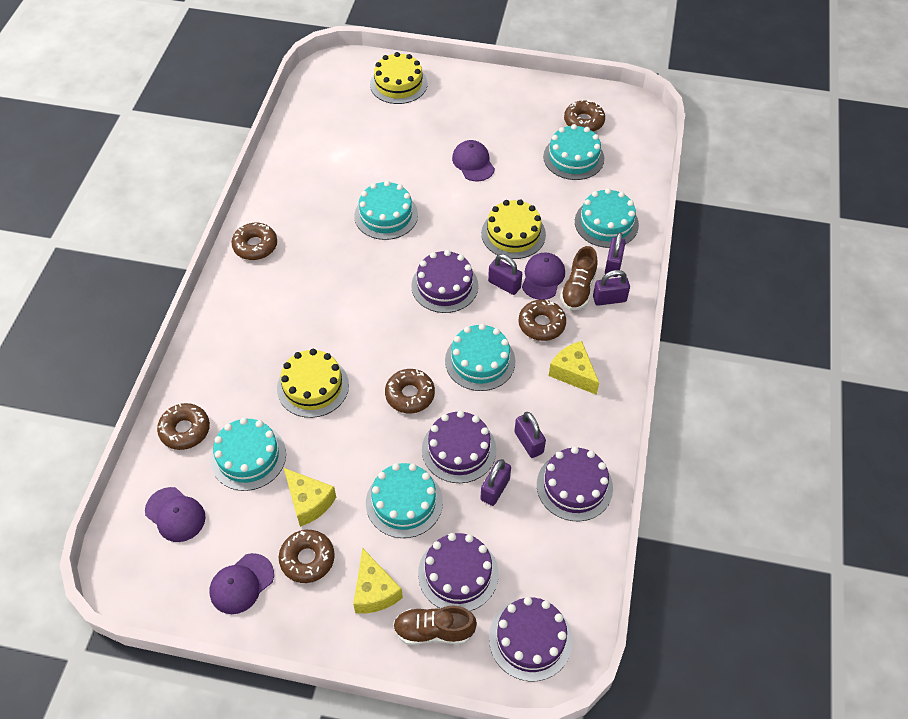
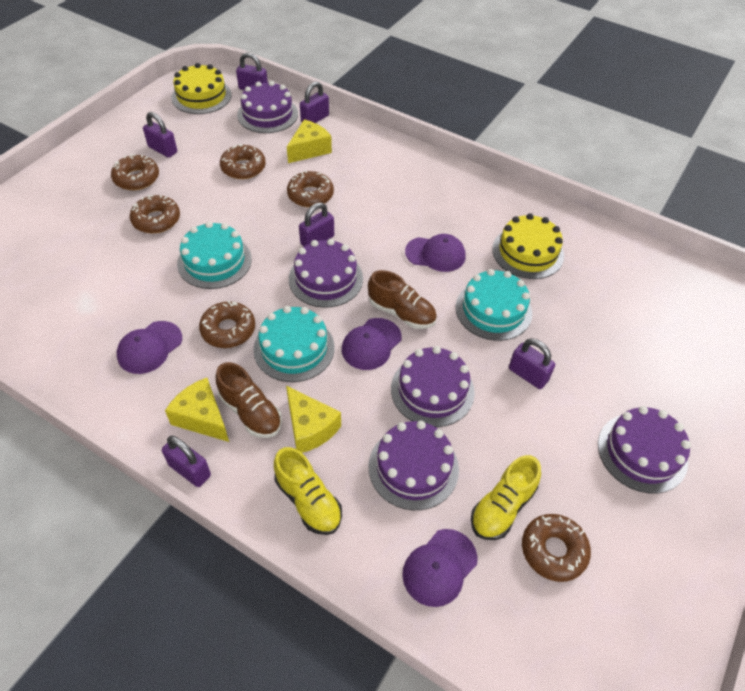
purple padlock: 5 -> 6
turquoise cake: 6 -> 3
yellow cake: 3 -> 2
yellow shoe: 0 -> 2

